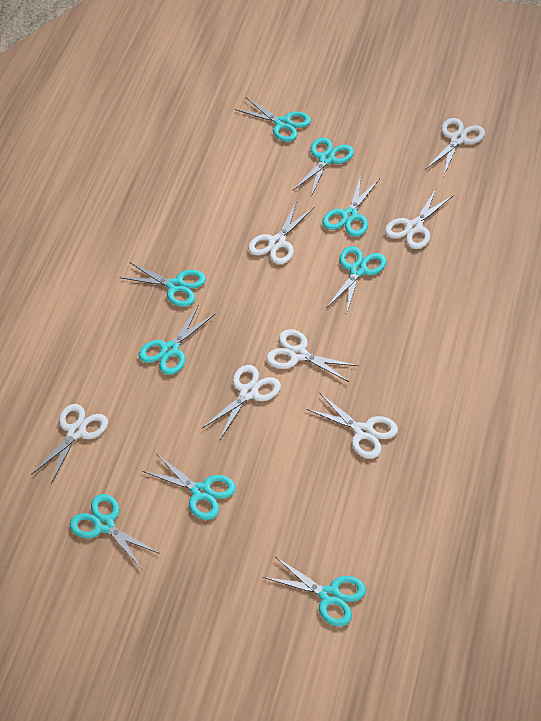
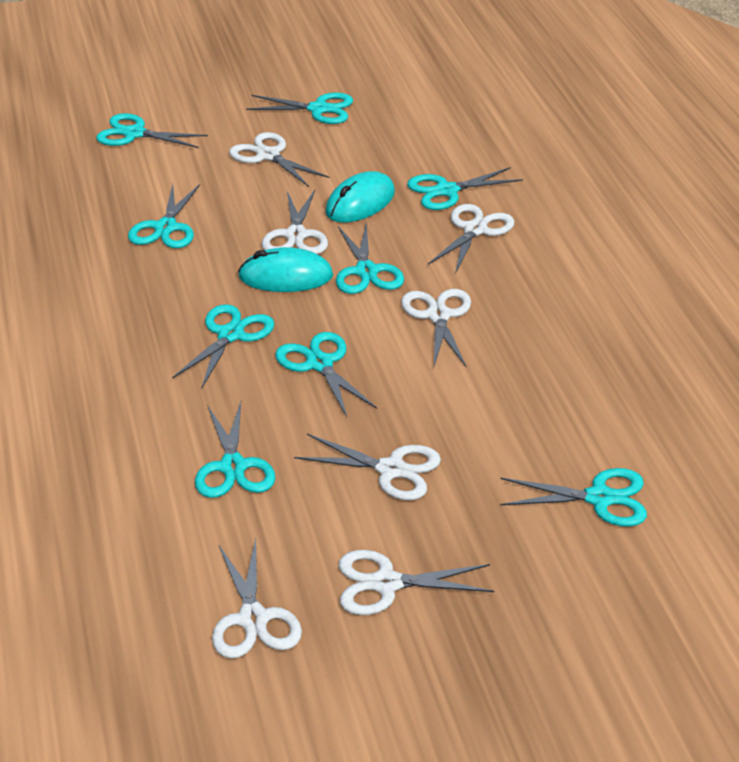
turquoise mouse: 0 -> 2

